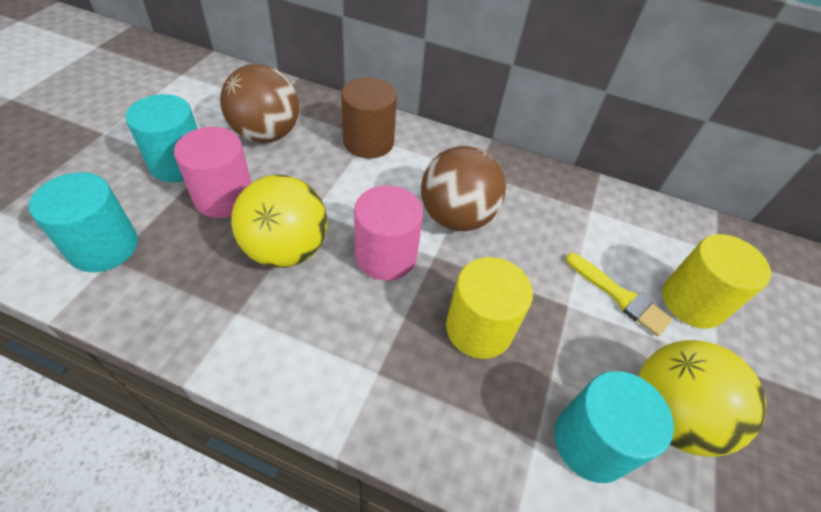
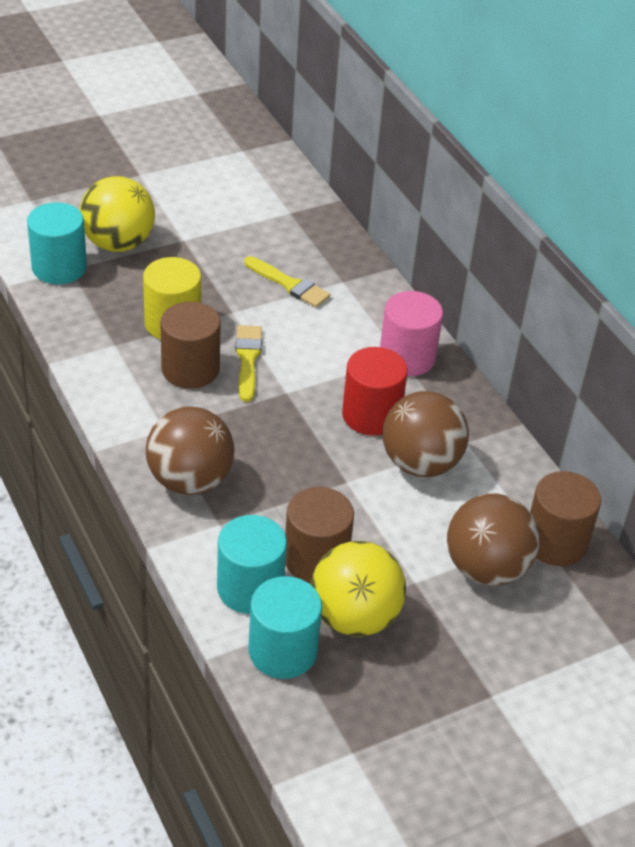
brown ball: 2 -> 3
brown cylinder: 1 -> 3
pink cylinder: 2 -> 1
red cylinder: 0 -> 1
yellow brush: 1 -> 2
yellow cylinder: 2 -> 1

